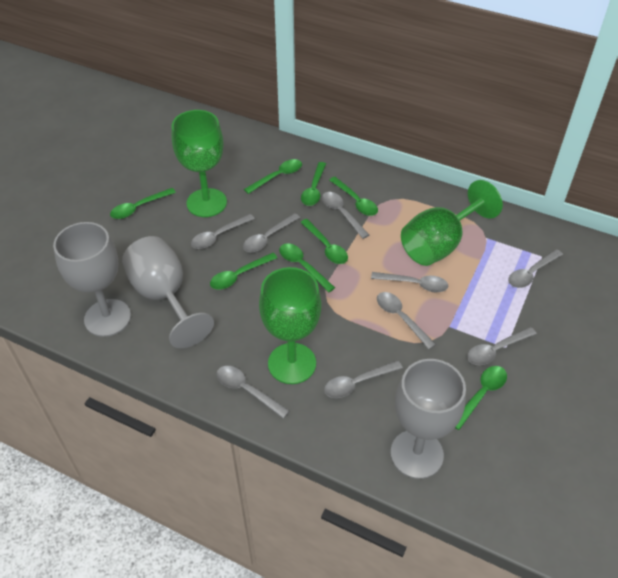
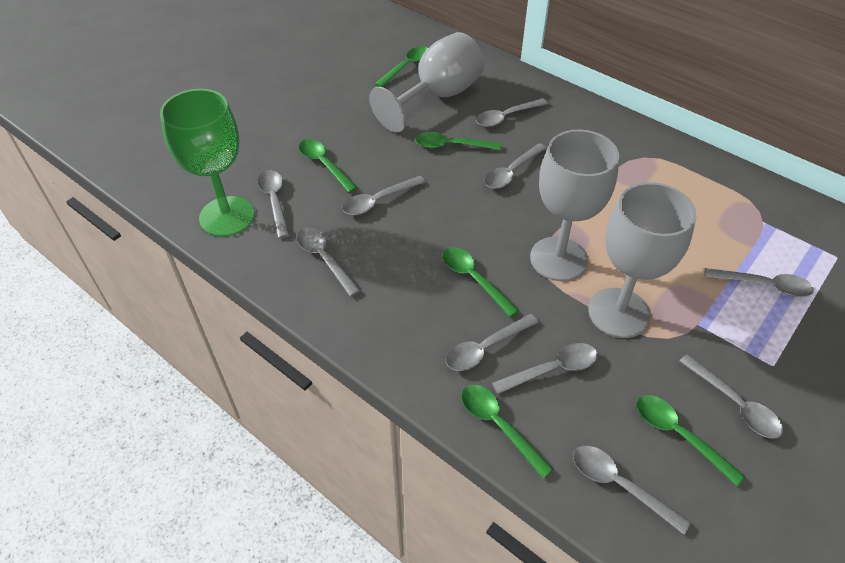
green goblet: 3 -> 1
green spoon: 8 -> 6
grey spoon: 9 -> 10

